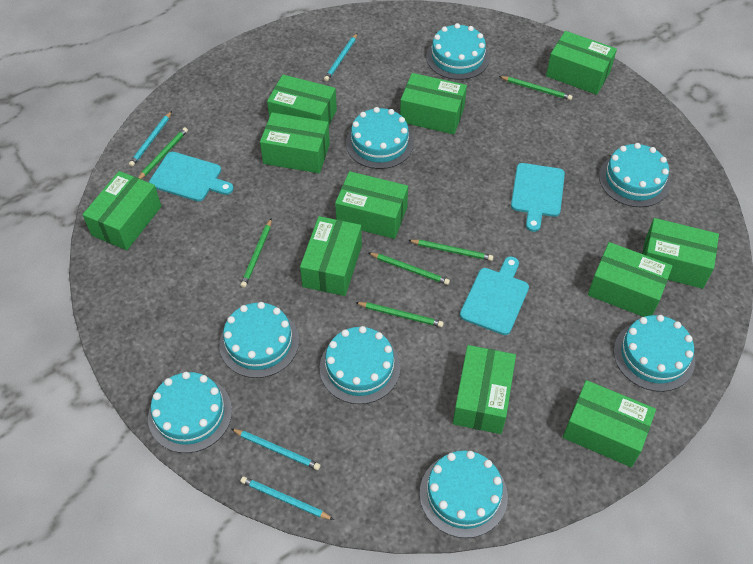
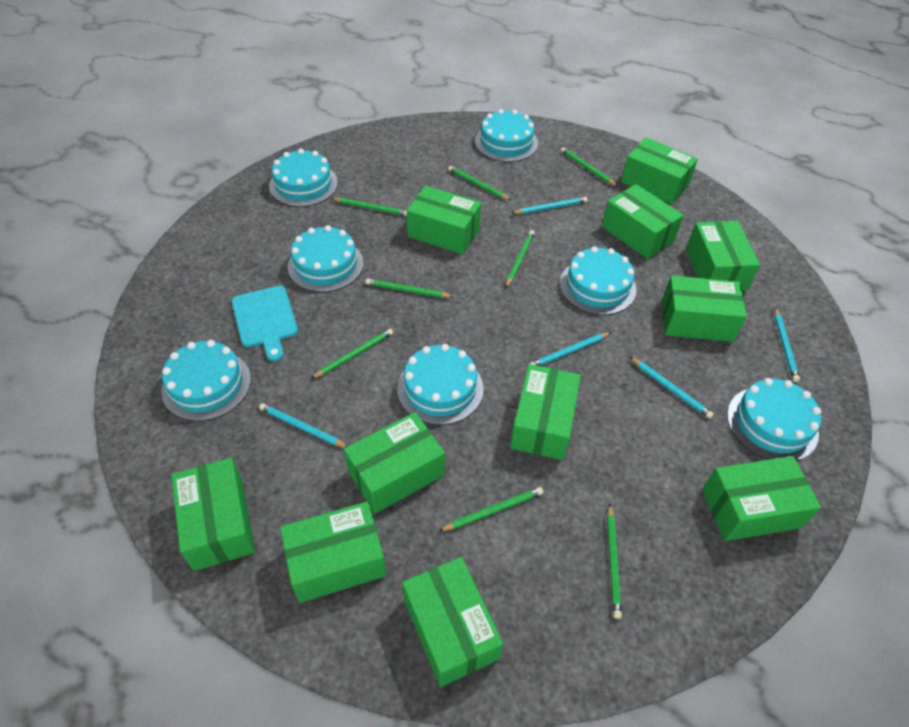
green pencil: 6 -> 8
turquoise cake: 8 -> 7
turquoise cutting board: 3 -> 1
turquoise pencil: 4 -> 5

